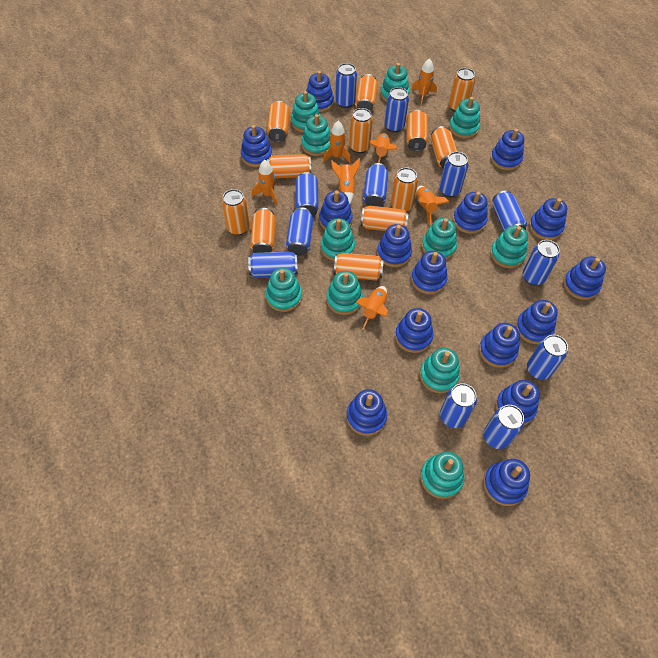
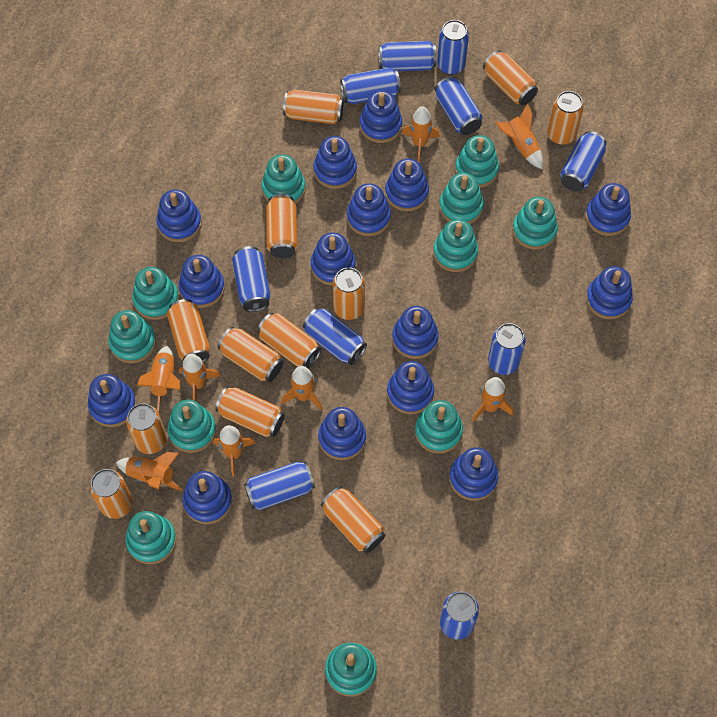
blue can: 12 -> 10
orange rocket: 7 -> 8

